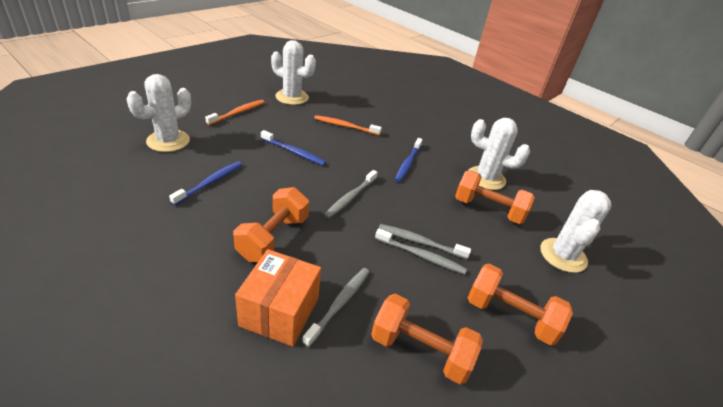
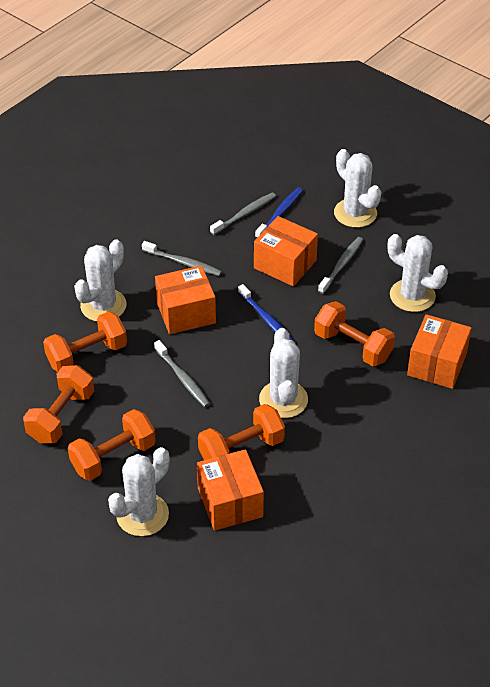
blue toothbrush: 3 -> 2
orange box: 1 -> 4
orange dumbbell: 4 -> 5
orange toothbrush: 2 -> 0
white cactus: 4 -> 5

